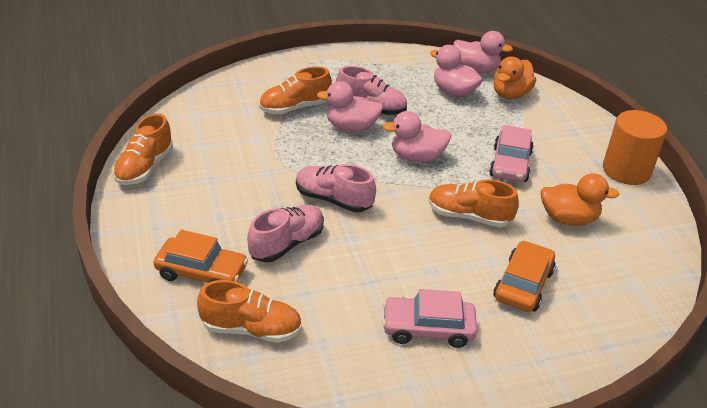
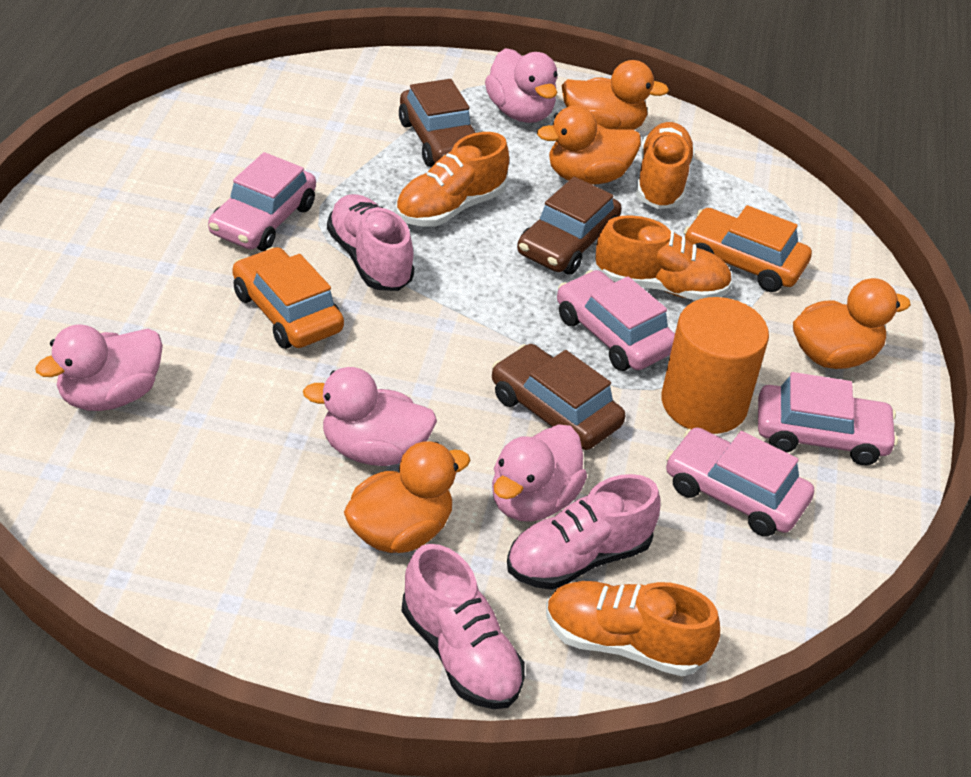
brown car: 0 -> 3
orange duck: 2 -> 4
pink car: 2 -> 4

